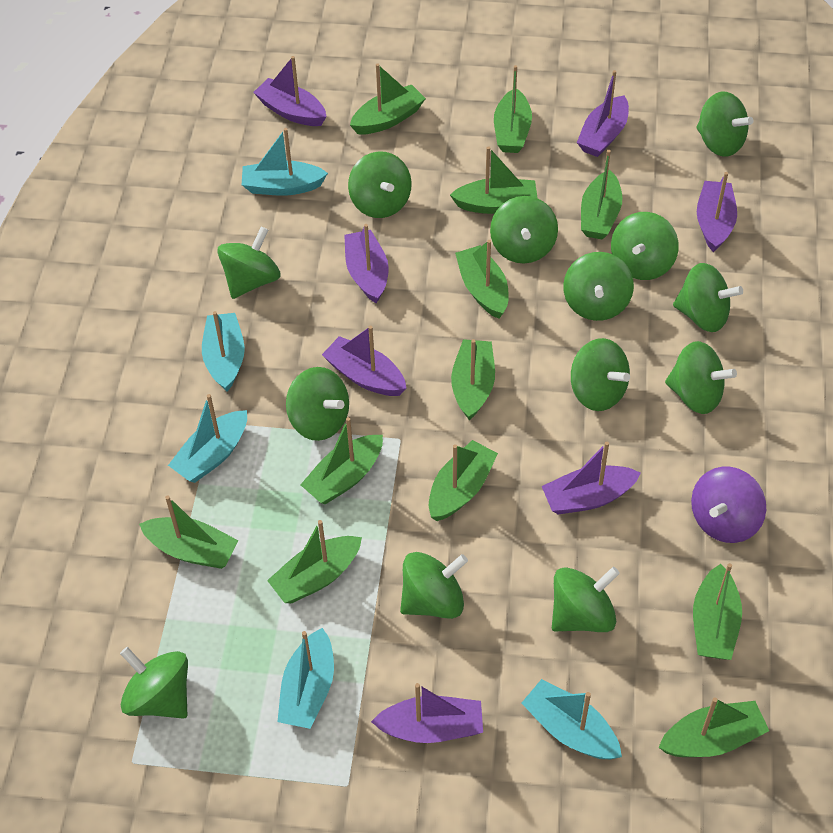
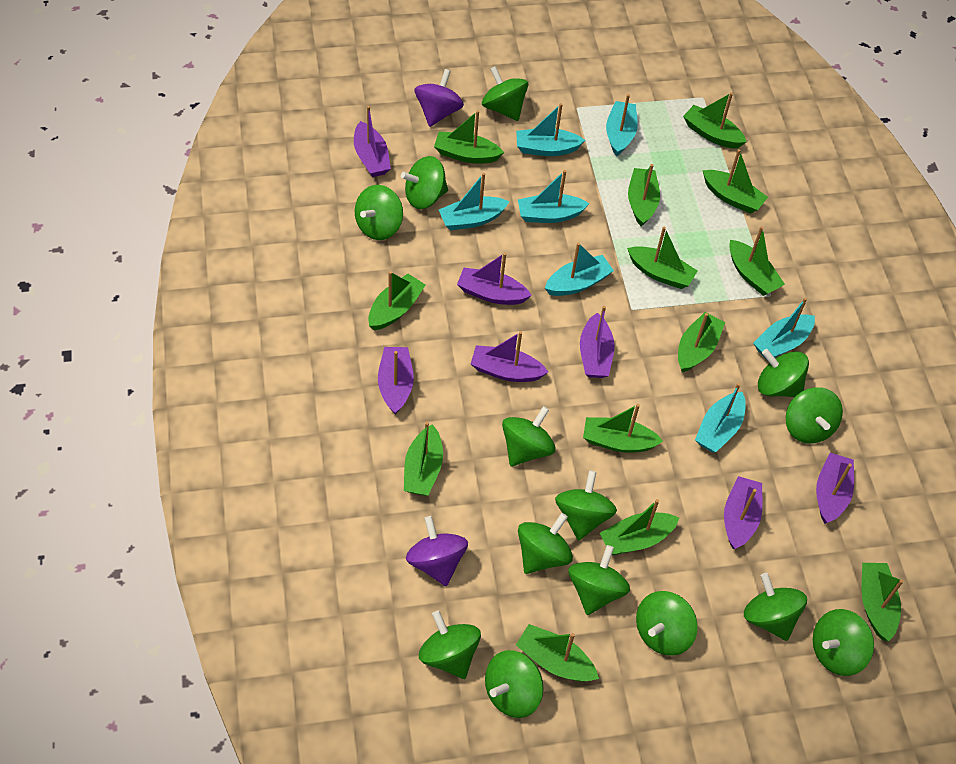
green boat: 12 -> 13
green spinning top: 13 -> 14
purple spinning top: 1 -> 2
turquoise boat: 5 -> 7

